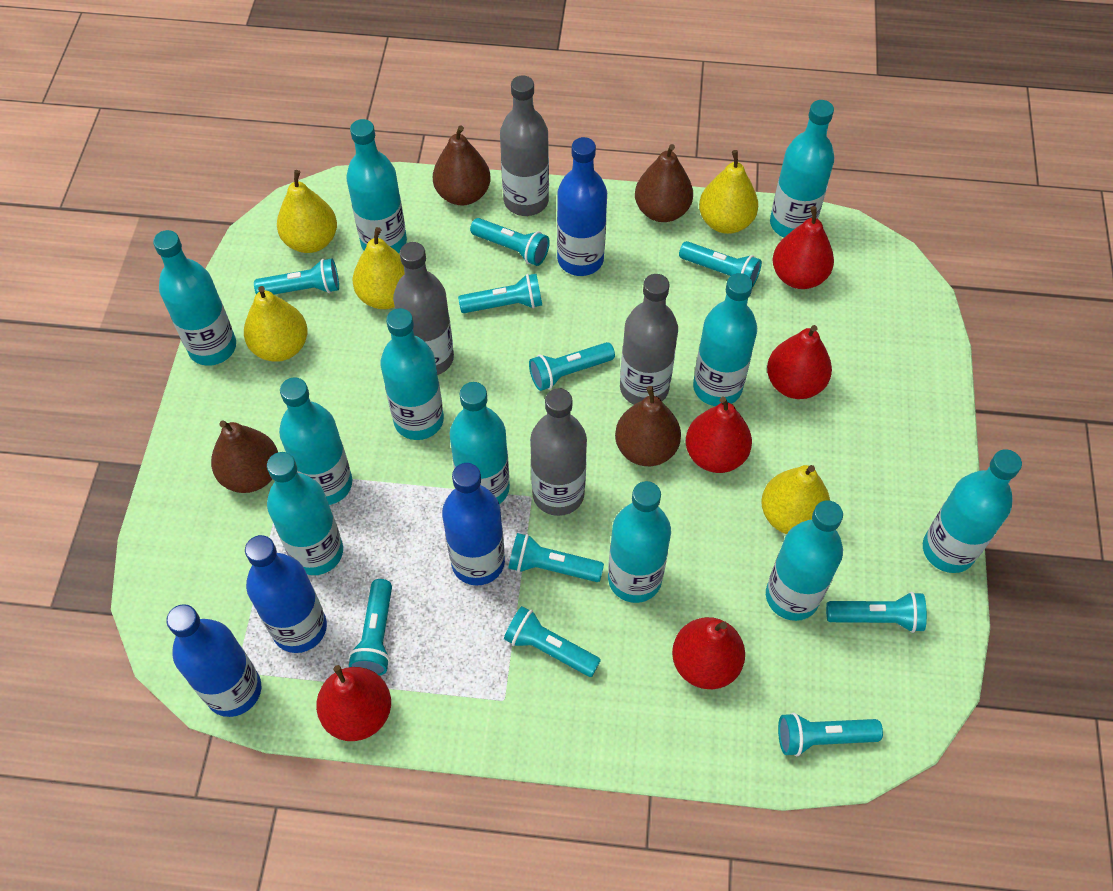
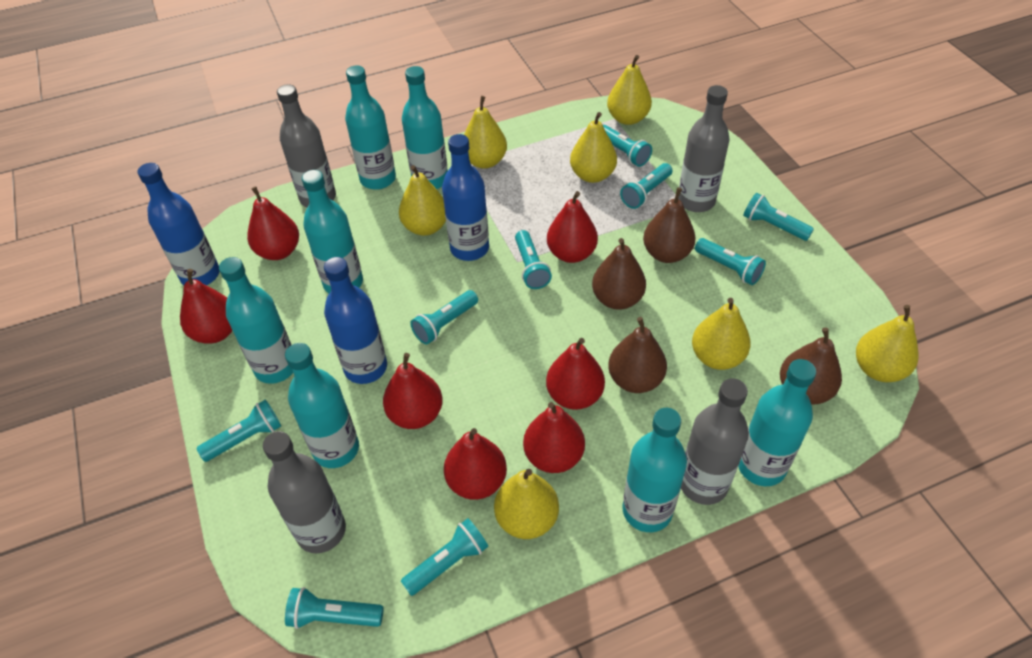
blue bottle: 4 -> 3
red pear: 5 -> 7
turquoise bottle: 11 -> 7
turquoise flashlight: 10 -> 9
yellow pear: 5 -> 7

